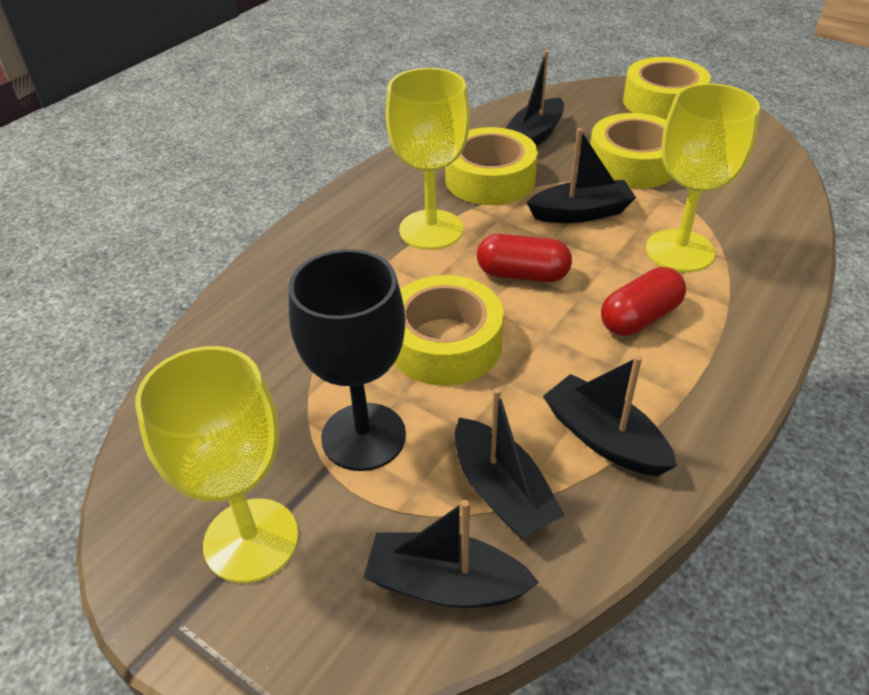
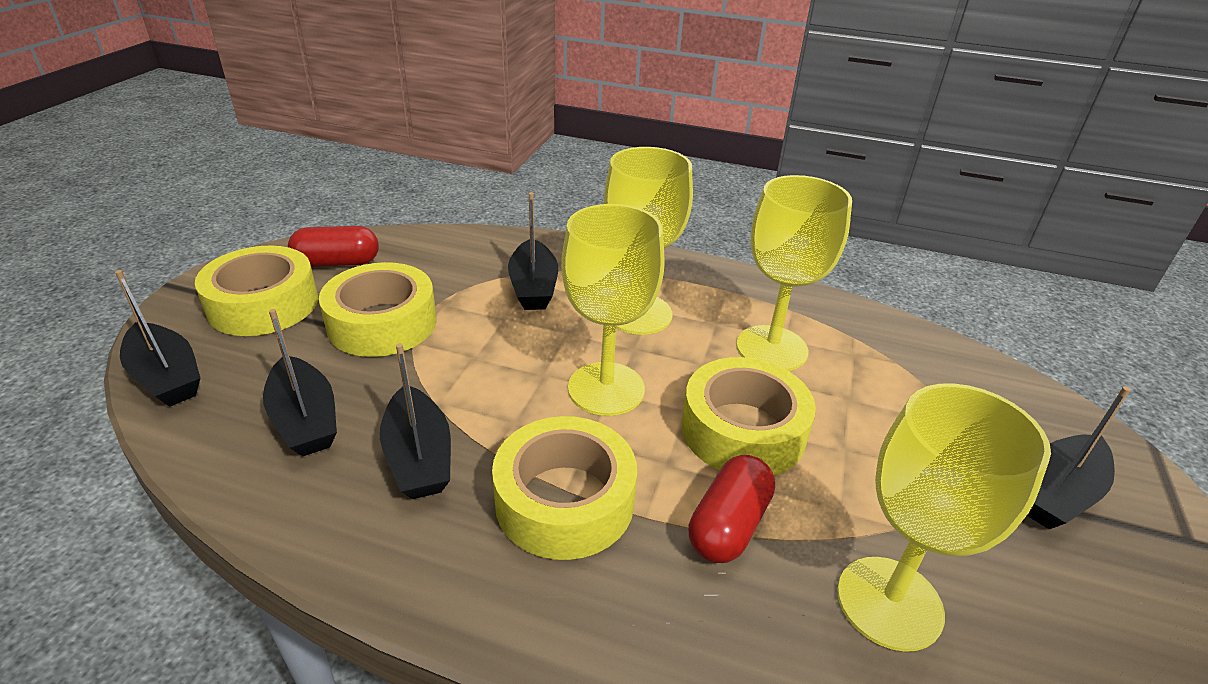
black goblet: 1 -> 0
yellow goblet: 3 -> 4

